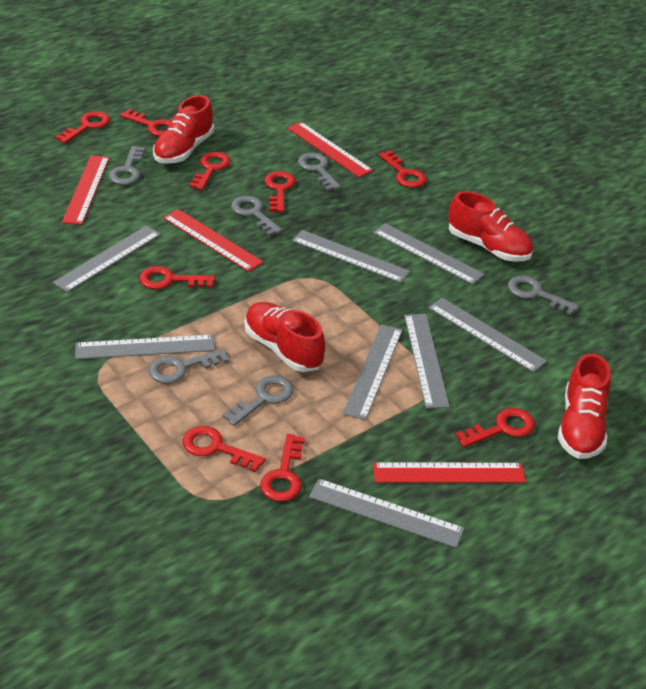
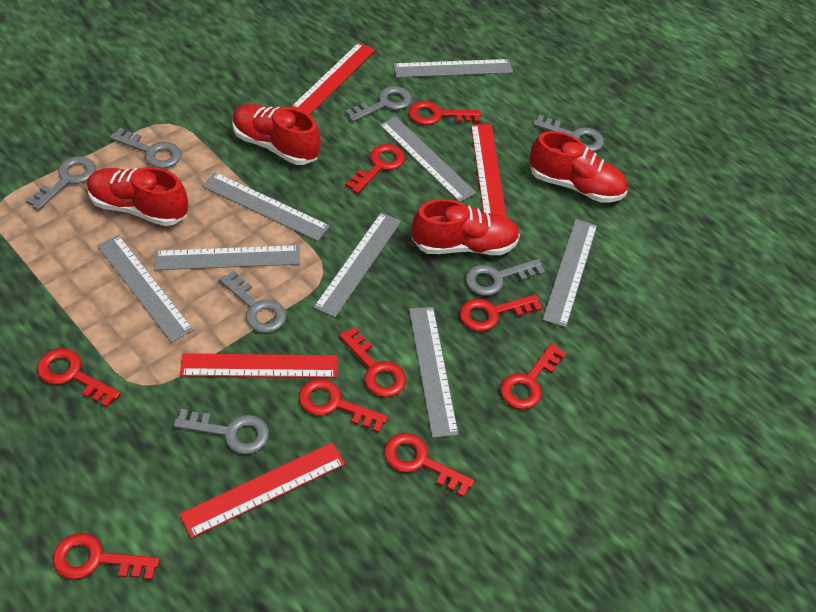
grey key: 6 -> 7

